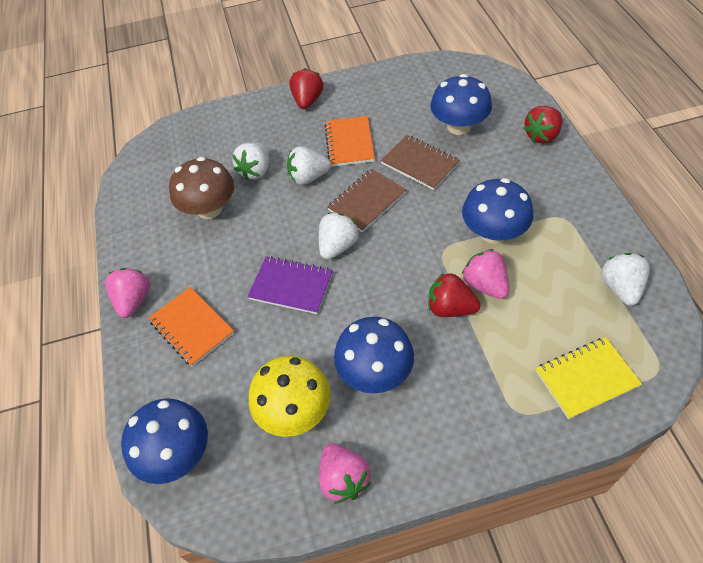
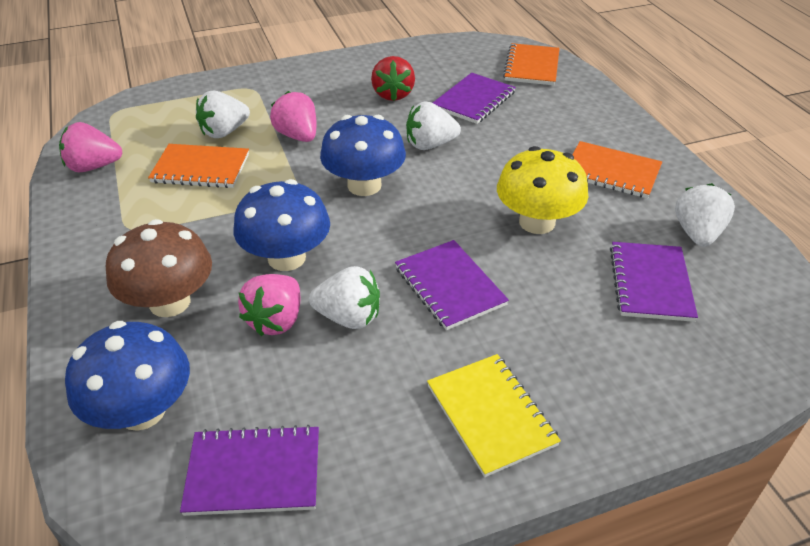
blue mushroom: 4 -> 3
brown notebook: 2 -> 0
orange notebook: 2 -> 3
purple notebook: 1 -> 4
red strawberry: 3 -> 1

